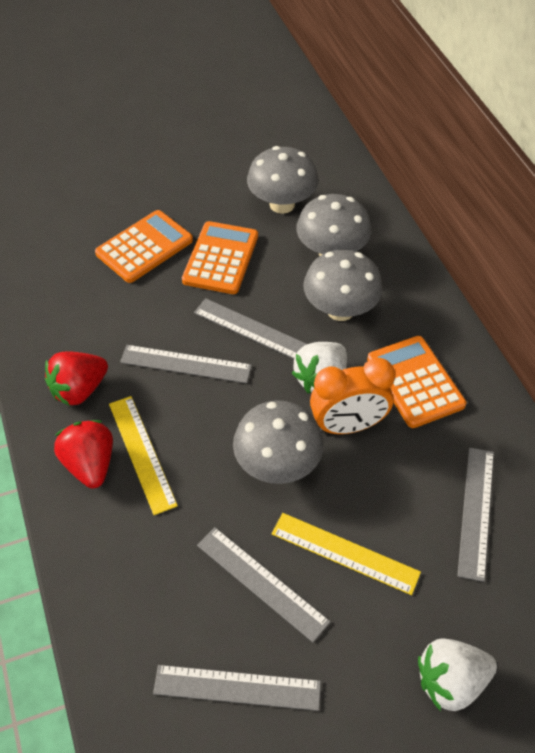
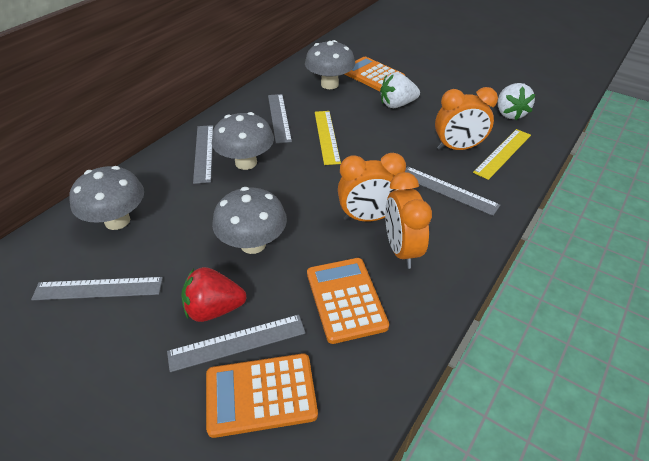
orange clock: 1 -> 3
red strawberry: 2 -> 1

